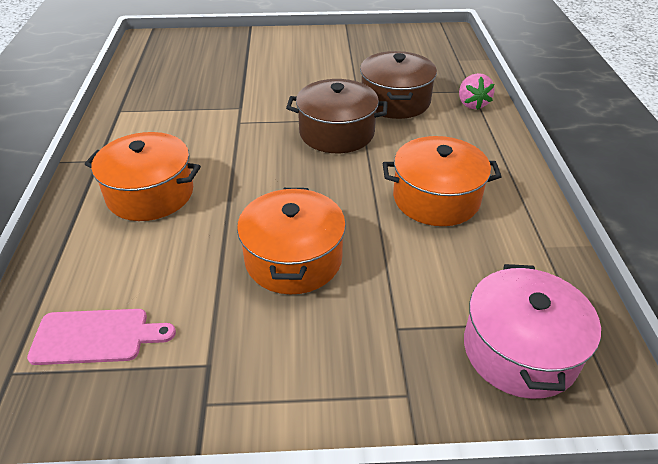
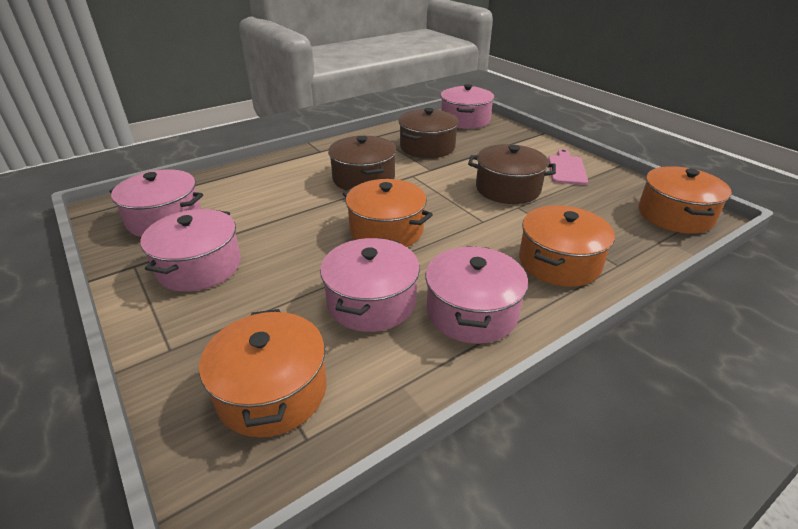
brown pot: 2 -> 3
orange pot: 3 -> 4
pink pot: 1 -> 5
pink strawberry: 1 -> 0

